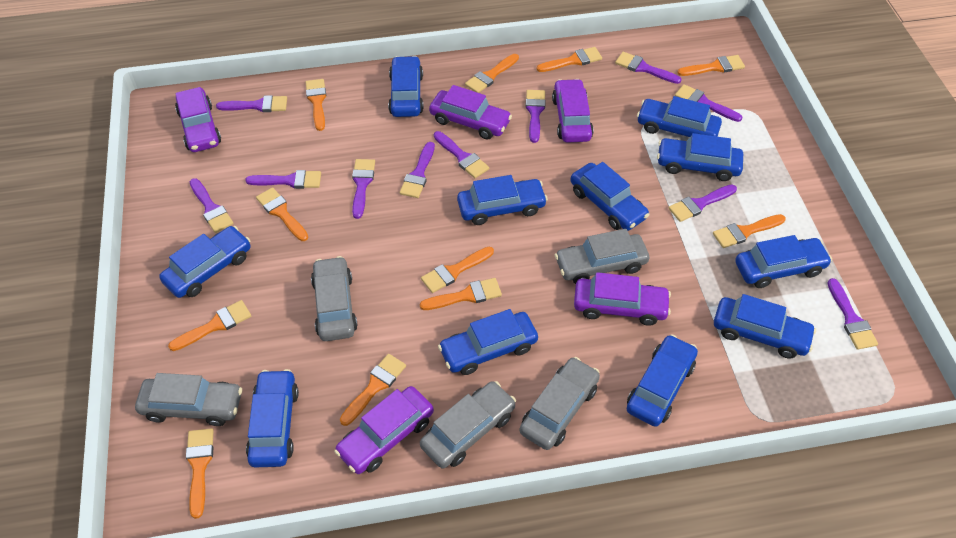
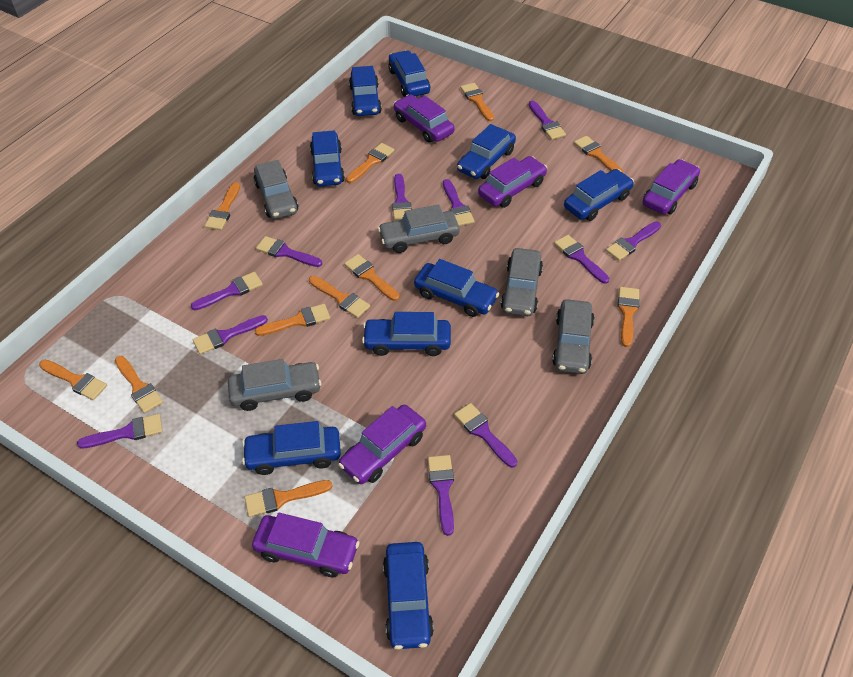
blue car: 11 -> 9

